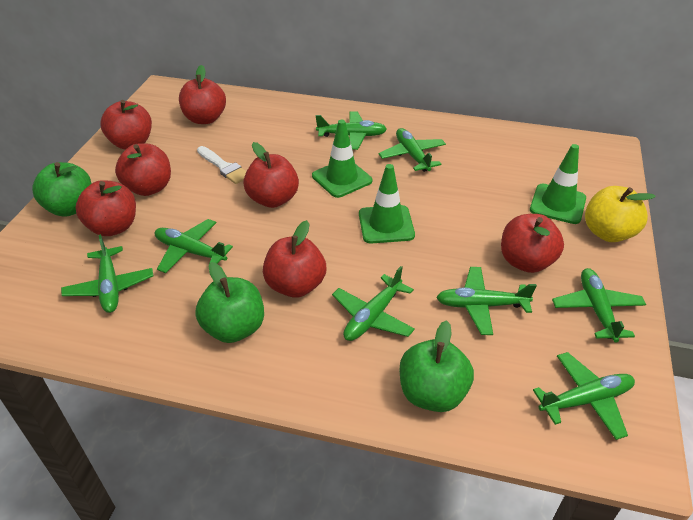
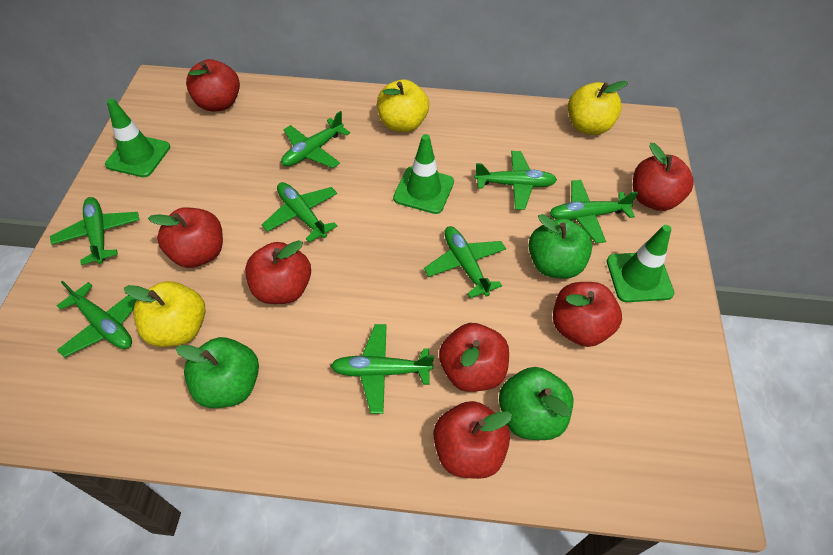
white brush: 1 -> 0
yellow apple: 1 -> 3

